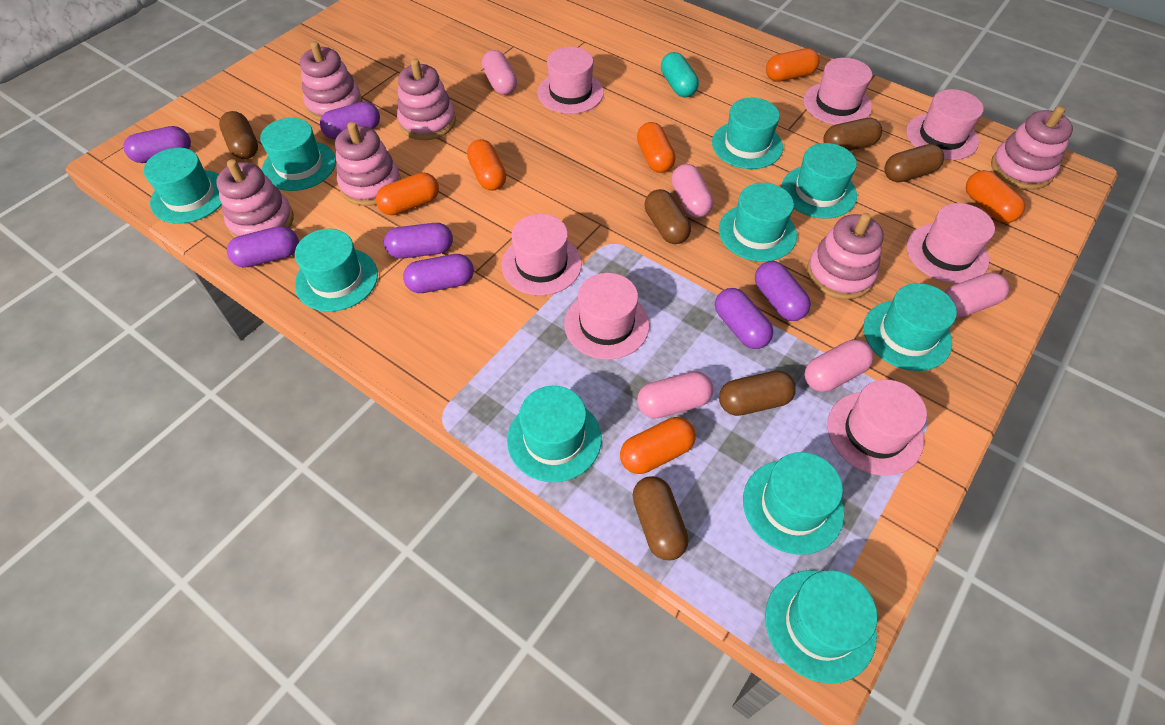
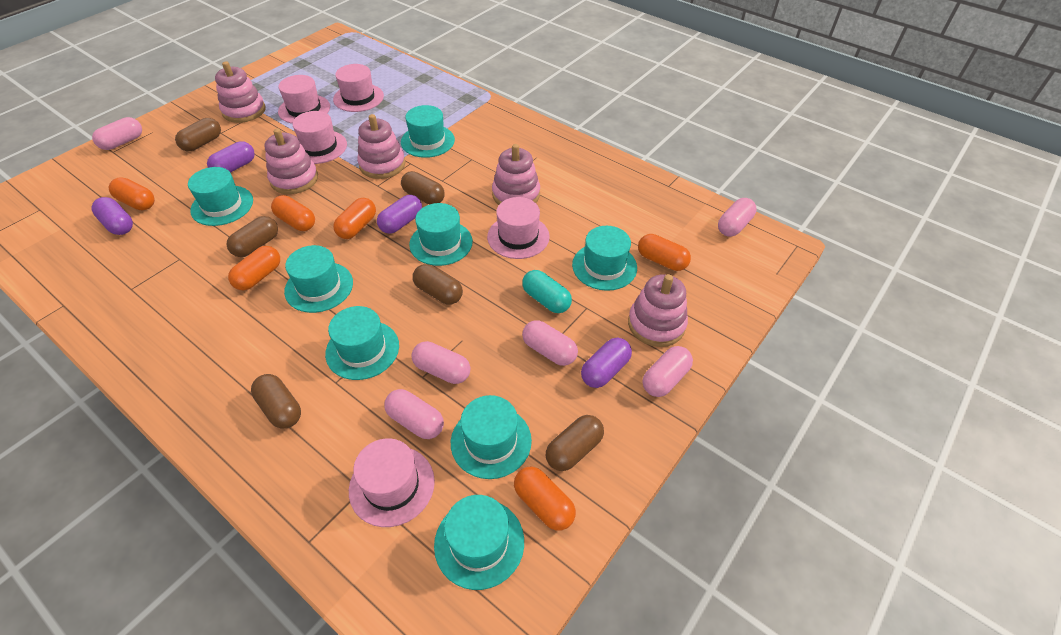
pink capsule: 5 -> 6
pink hat: 7 -> 5
pink stacking toy: 6 -> 5
purple capsule: 7 -> 4
turquoise hat: 10 -> 8

